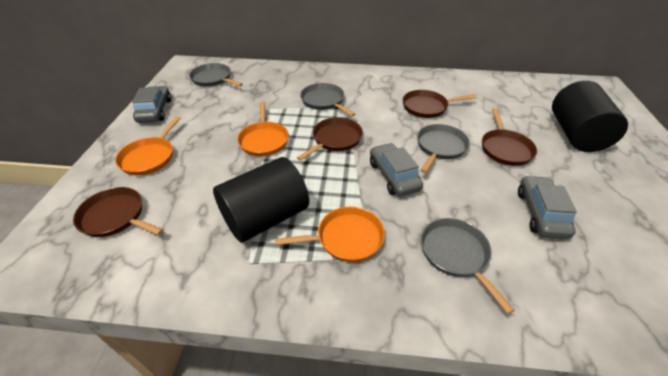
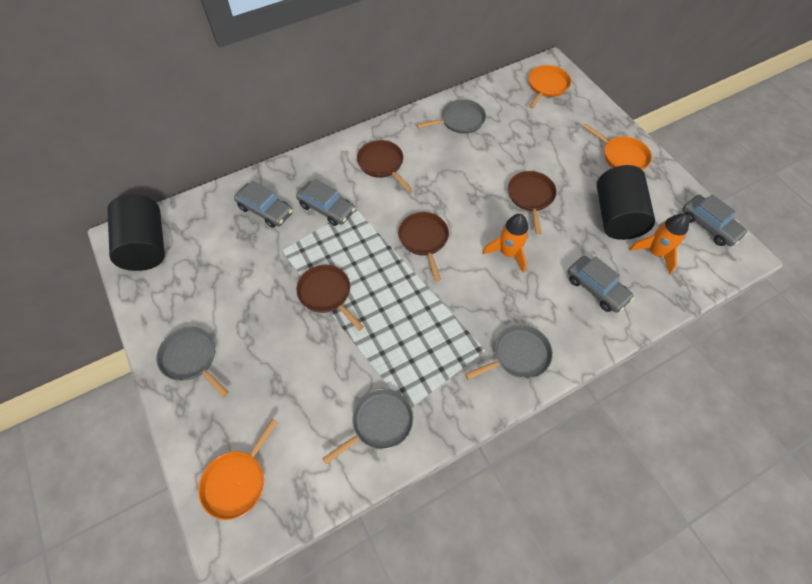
grey car: 3 -> 4
orange rocket: 0 -> 2

